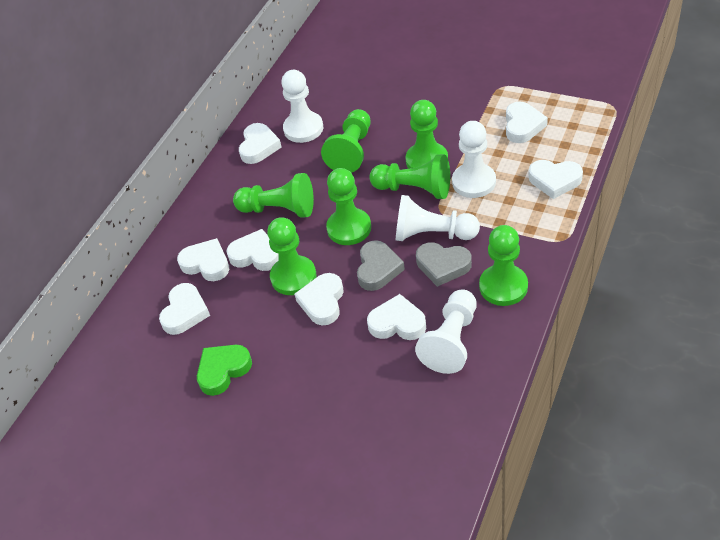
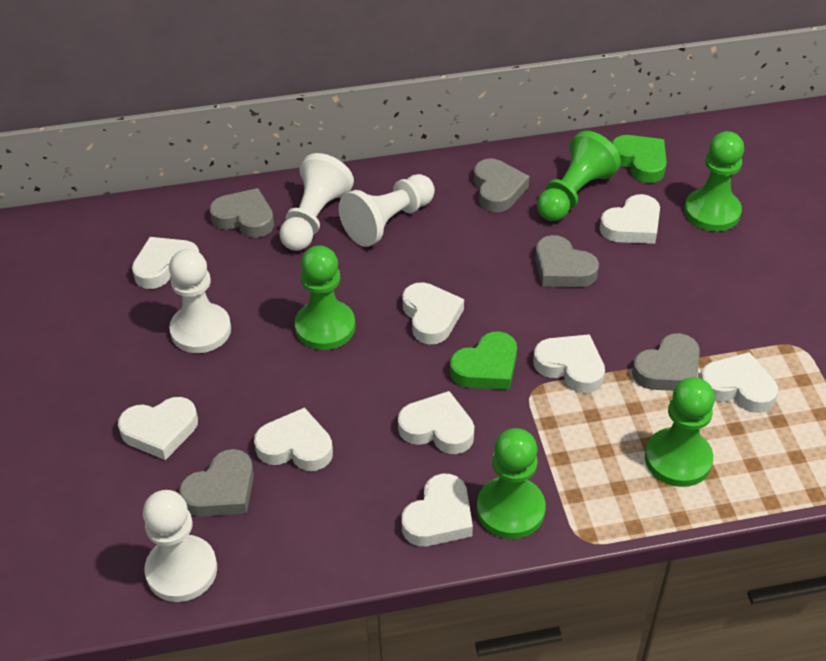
green heart: 1 -> 2
green pawn: 7 -> 5
grey heart: 2 -> 5
white heart: 8 -> 9

